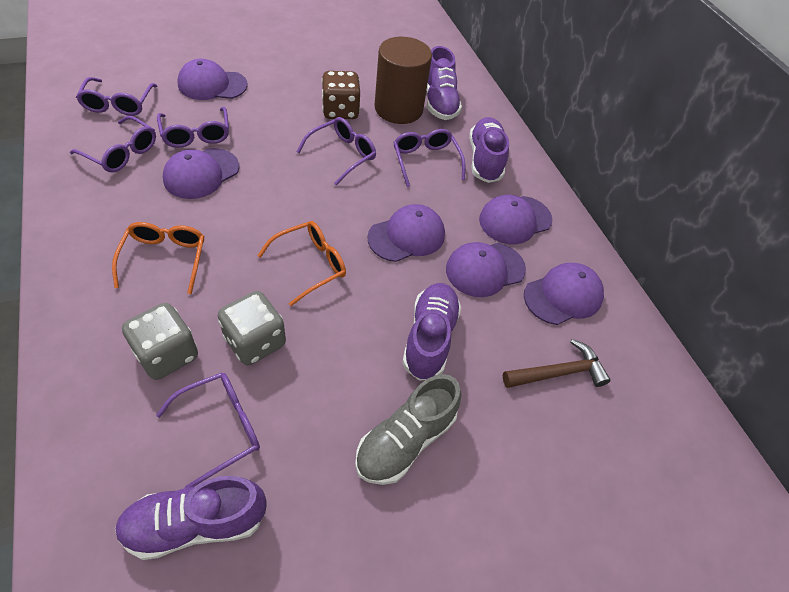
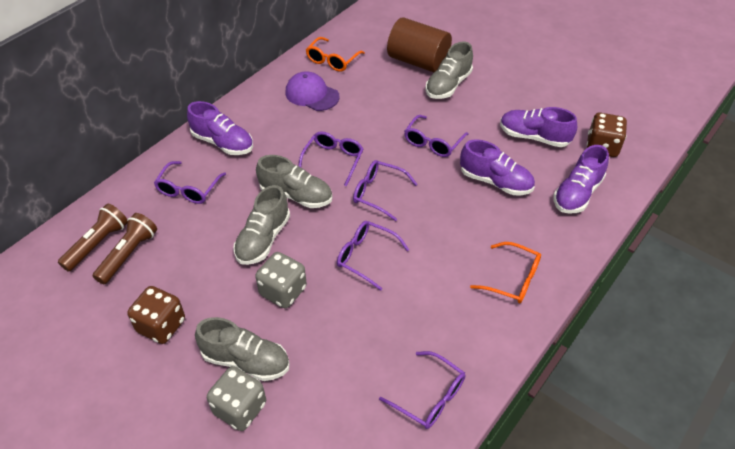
brown dice: 1 -> 2
brown flashlight: 0 -> 2
brown hammer: 1 -> 0
grey shoe: 1 -> 4
purple cap: 6 -> 1

